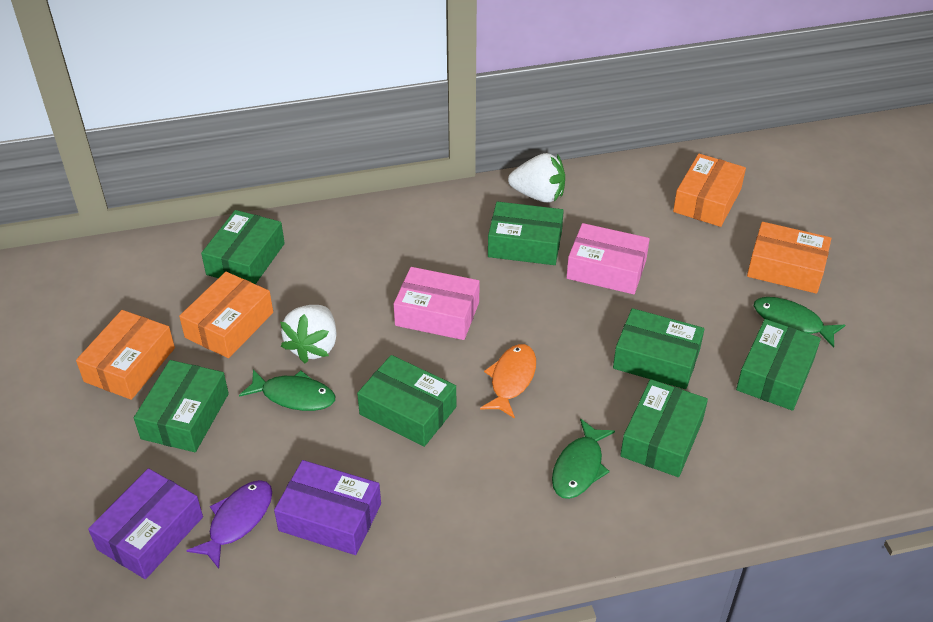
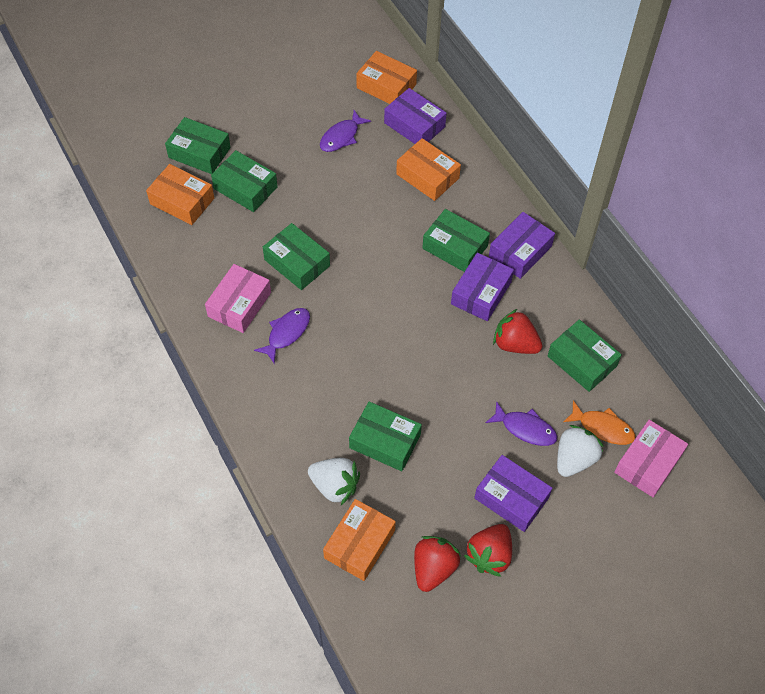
green box: 7 -> 6
green fish: 3 -> 0
purple box: 2 -> 4
purple fish: 1 -> 3
red strawberry: 0 -> 3

